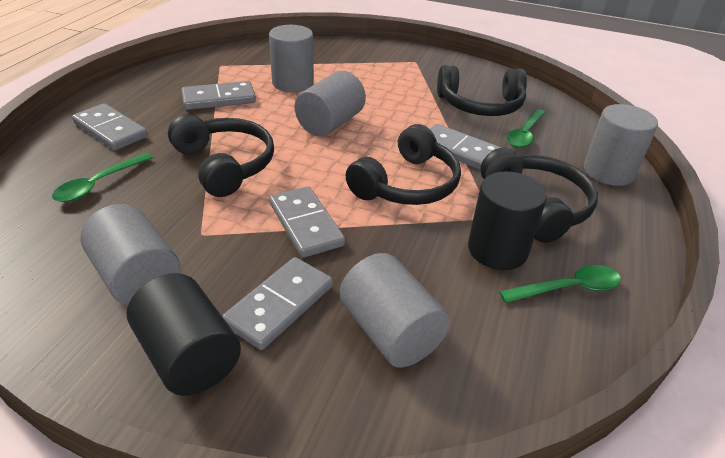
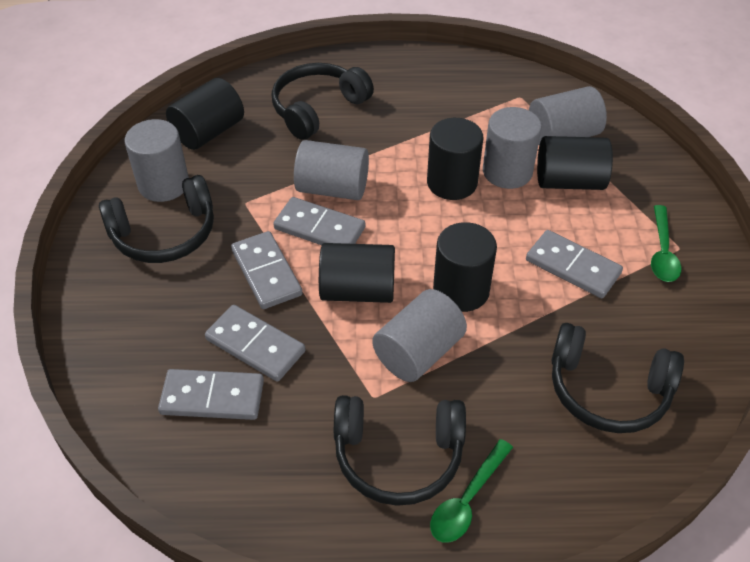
black cylinder: 2 -> 5
green spoon: 3 -> 2

